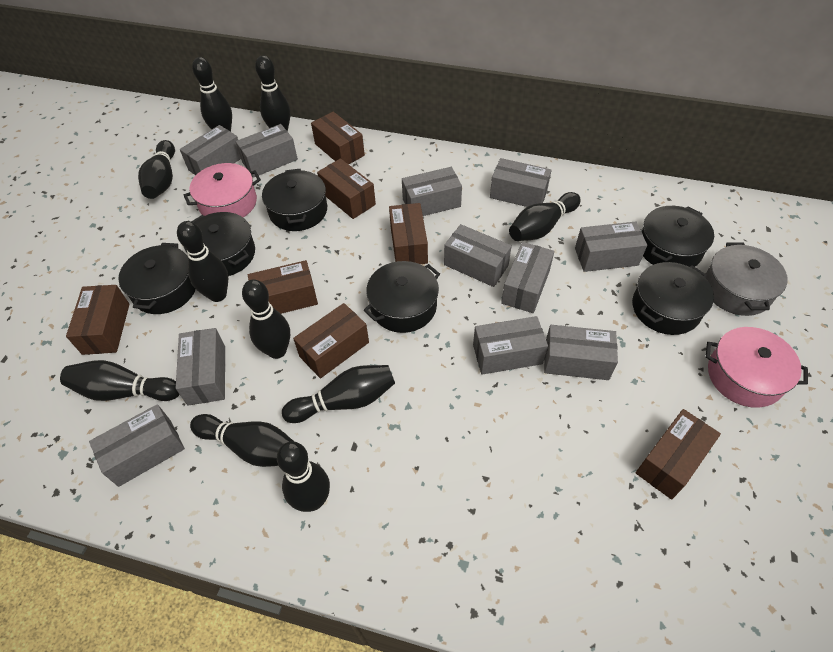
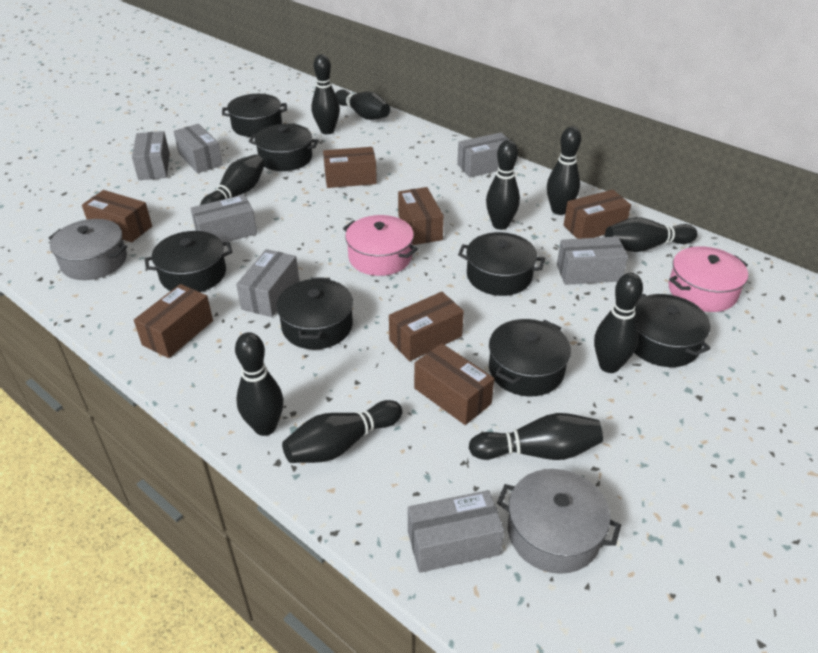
black pot: 6 -> 7
grey box: 11 -> 7
grey pot: 1 -> 2

